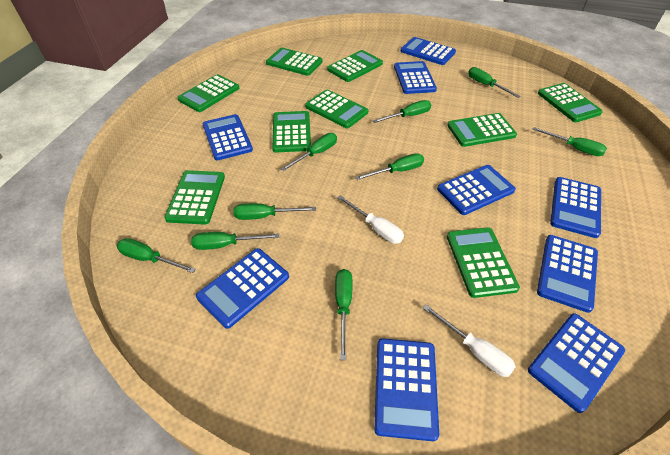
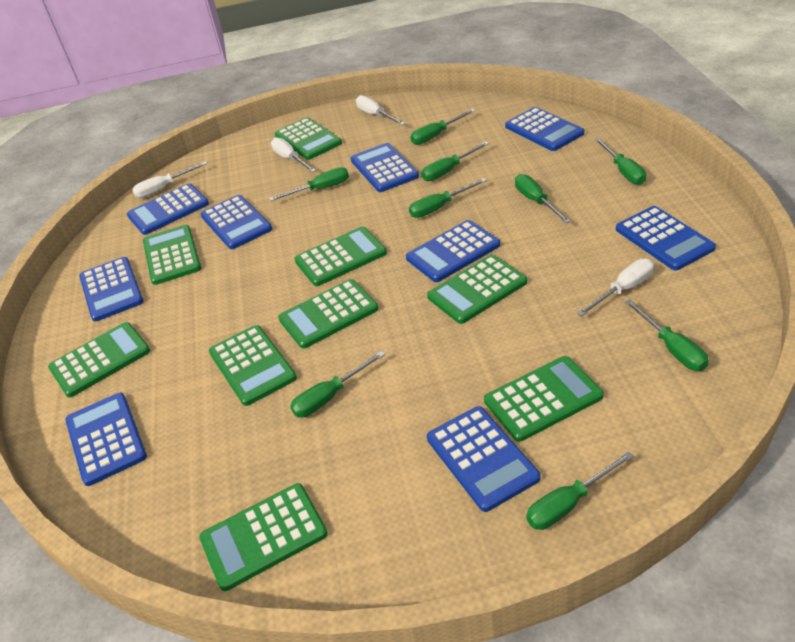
white screwdriver: 2 -> 4

